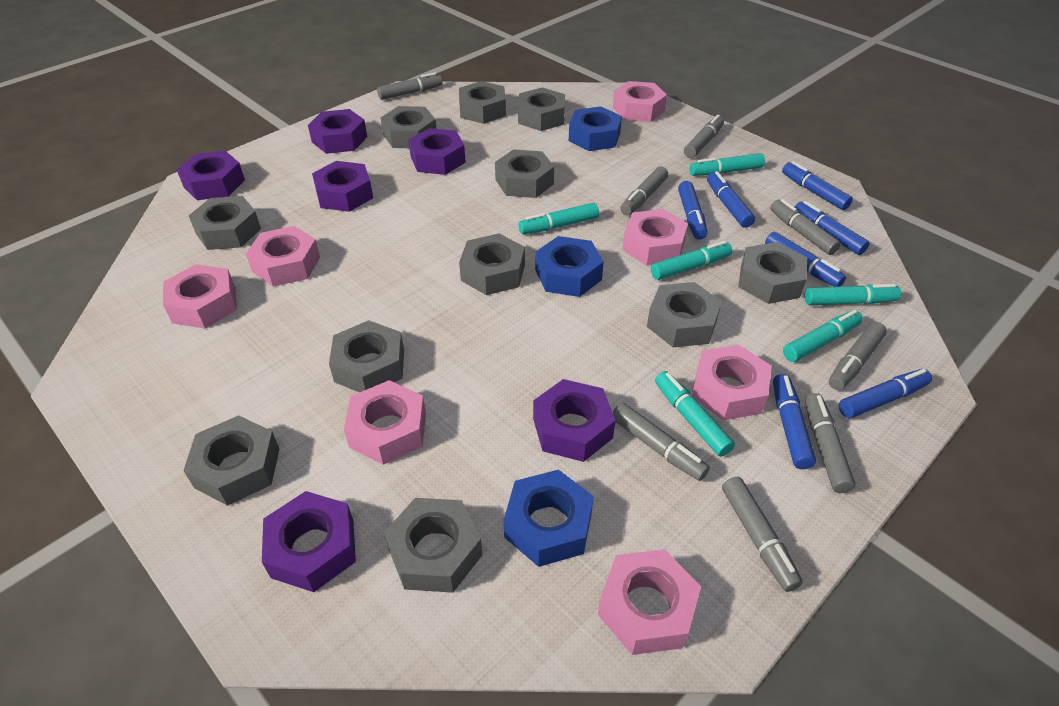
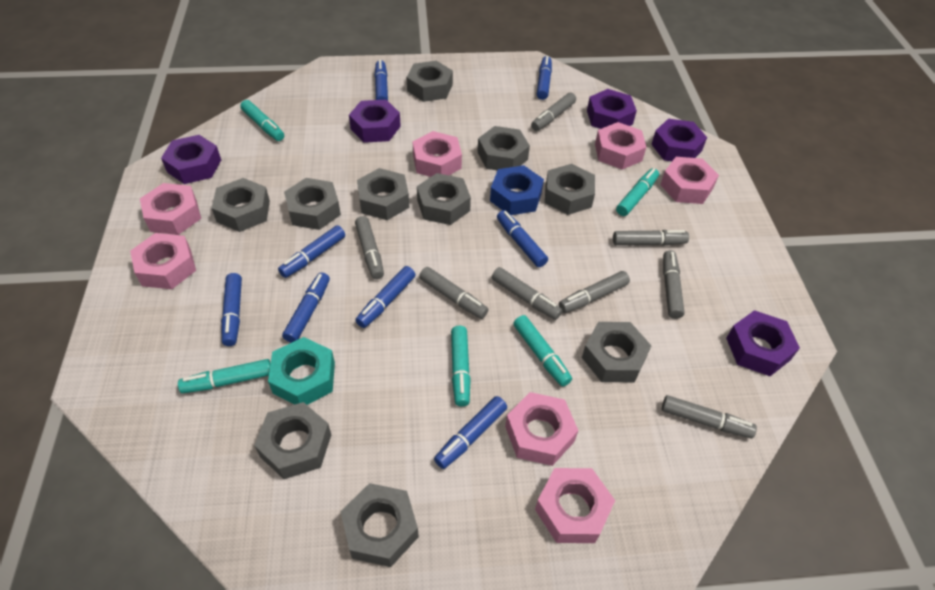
blue marker: 7 -> 8
blue nut: 3 -> 1
grey nut: 11 -> 10
purple nut: 6 -> 5
turquoise marker: 6 -> 5
turquoise nut: 0 -> 1

